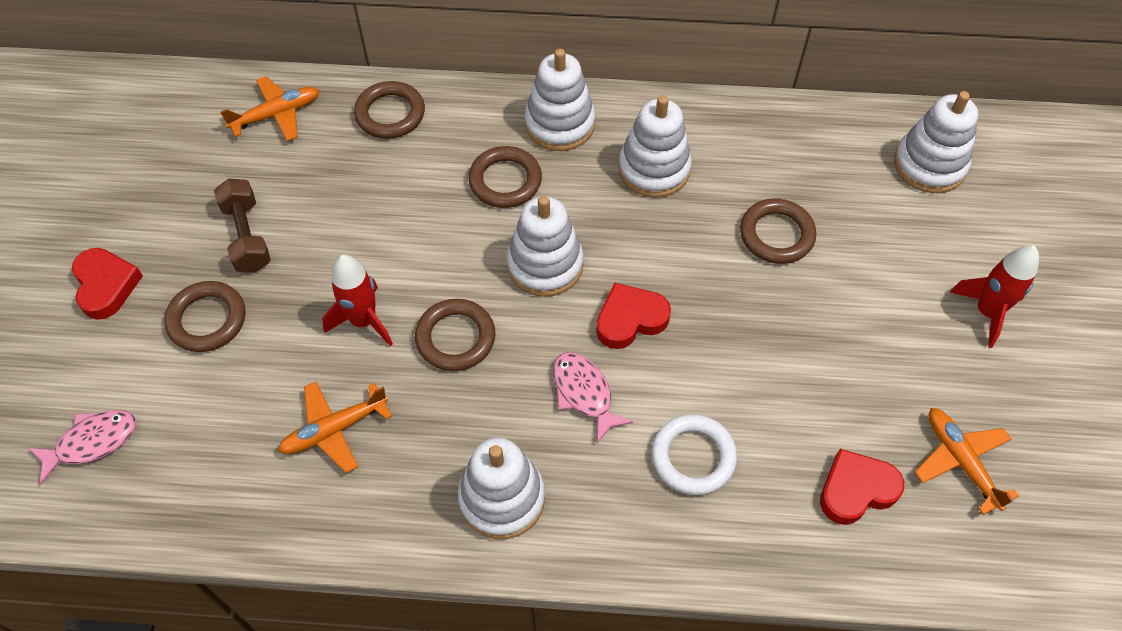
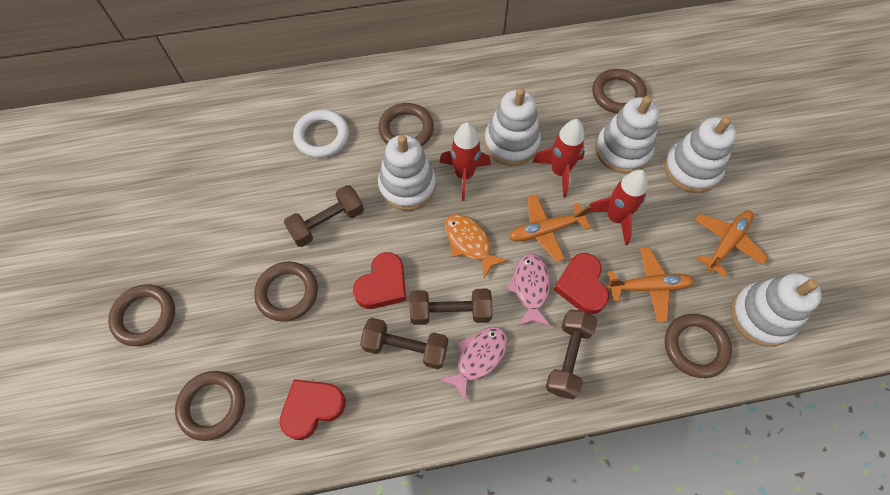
brown dumbbell: 1 -> 4
brown ring: 5 -> 6
orange fish: 0 -> 1
red rocket: 2 -> 3

